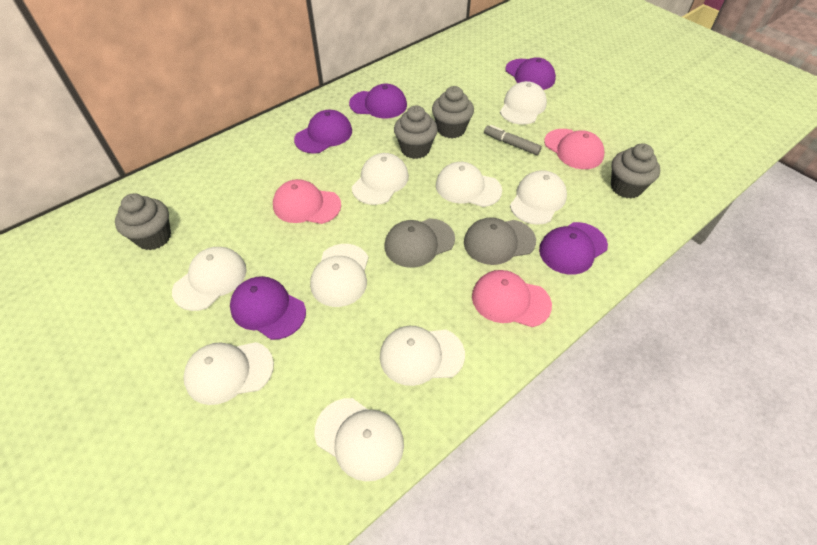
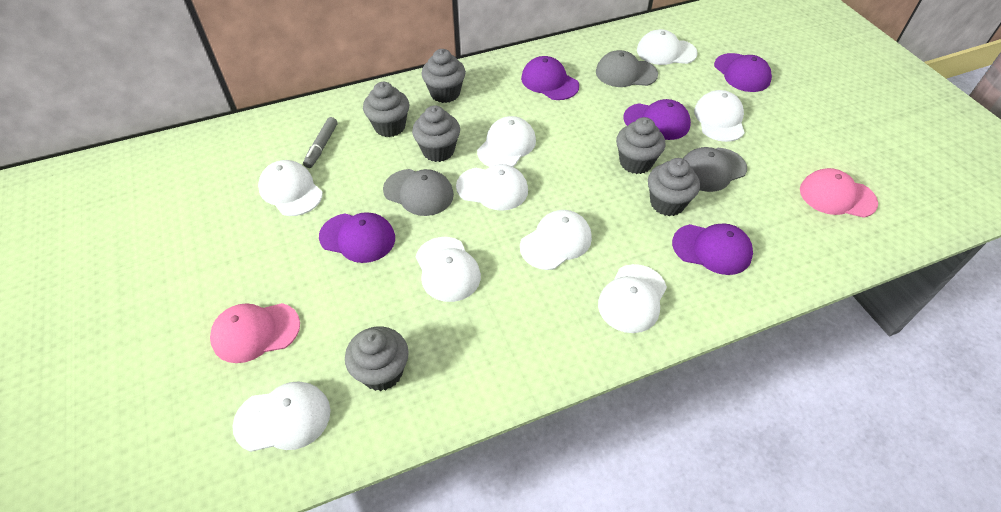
grey cap: 2 -> 3
grey cupcake: 4 -> 6
pink cap: 3 -> 2

